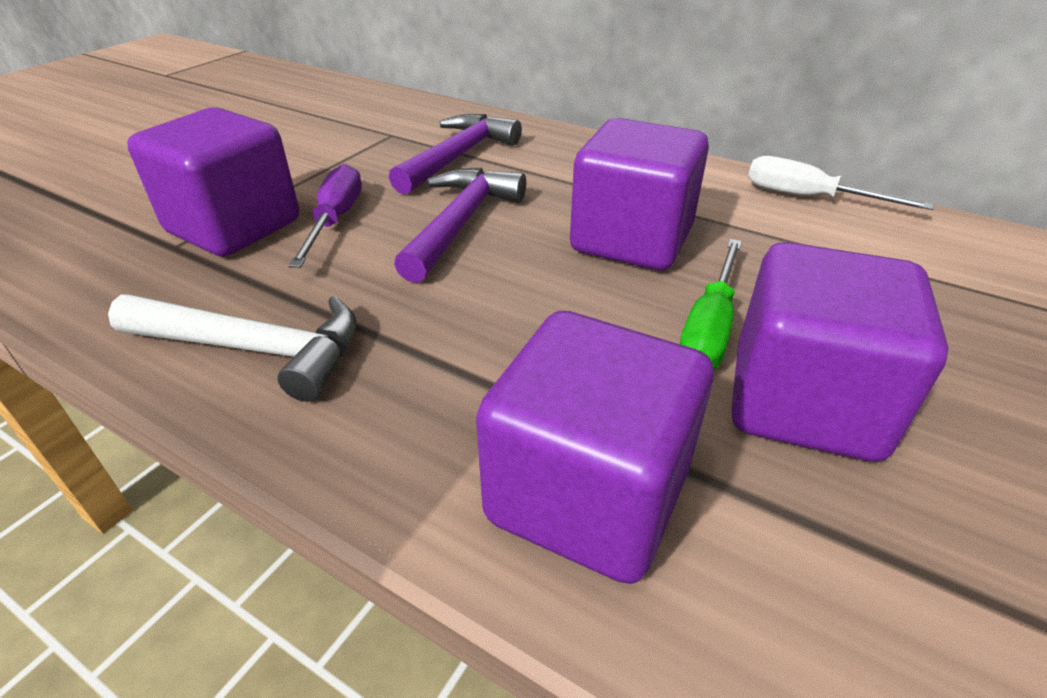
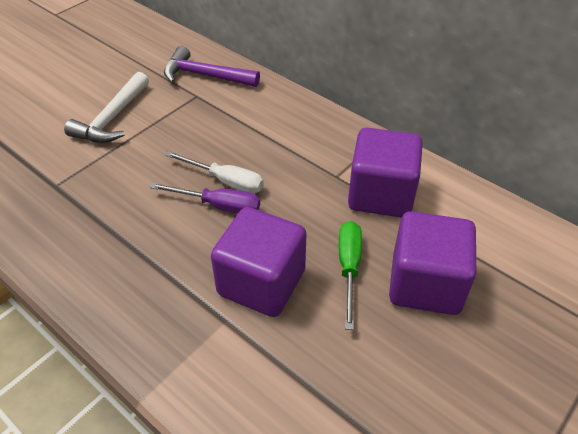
purple cube: 4 -> 3
purple hammer: 2 -> 1

